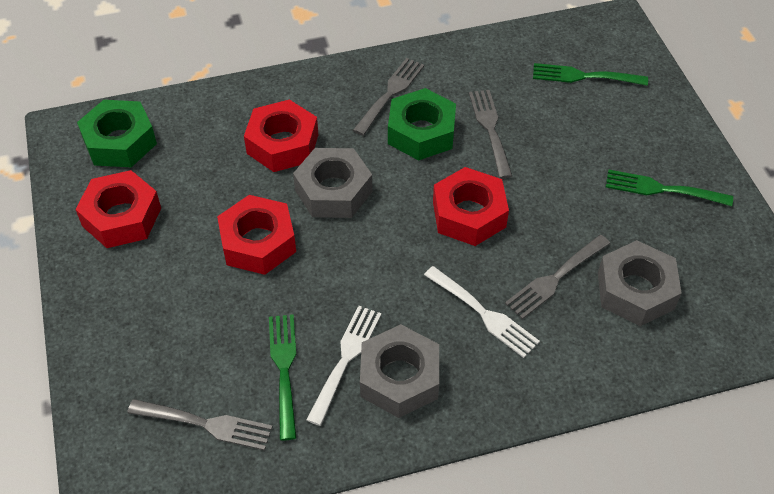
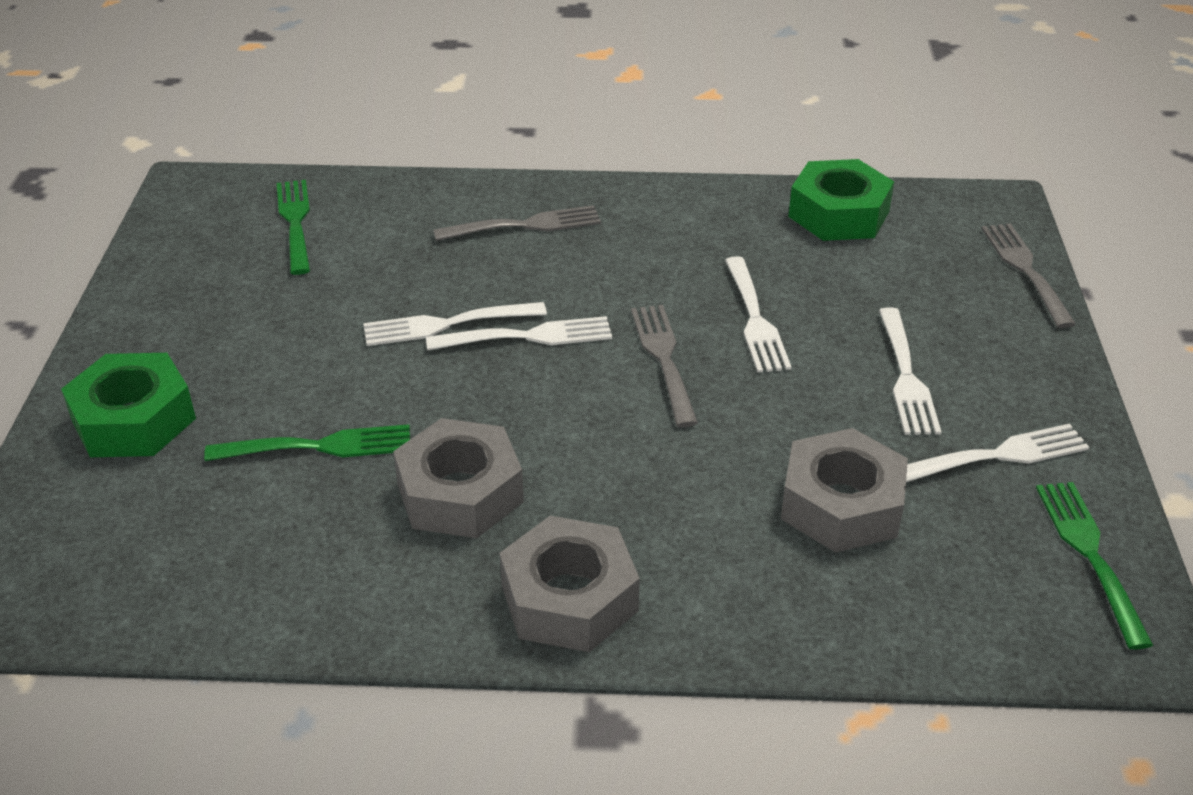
grey fork: 4 -> 3
red nut: 4 -> 0
white fork: 2 -> 5

